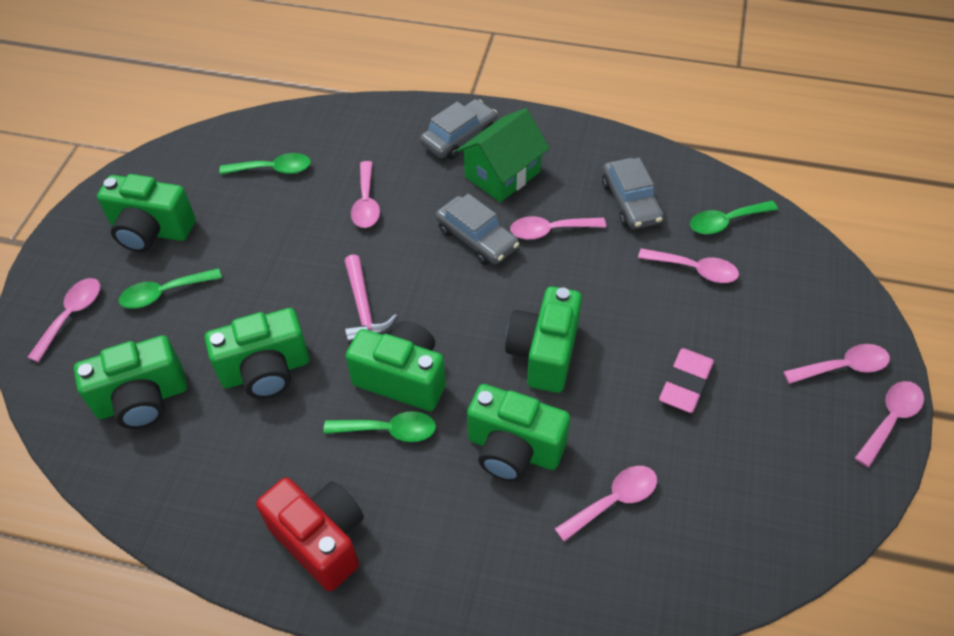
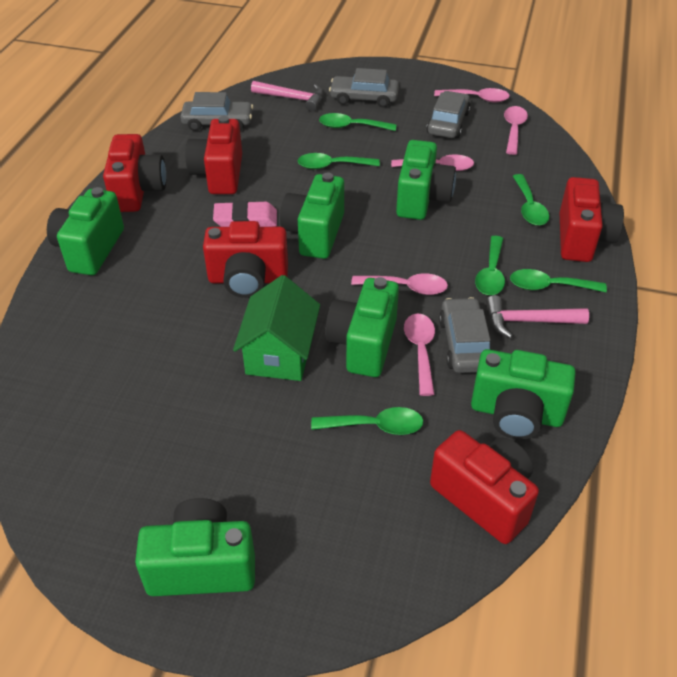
green spoon: 4 -> 6
grey car: 3 -> 4
pink hammer: 1 -> 2
pink spoon: 7 -> 5
red camera: 1 -> 5

